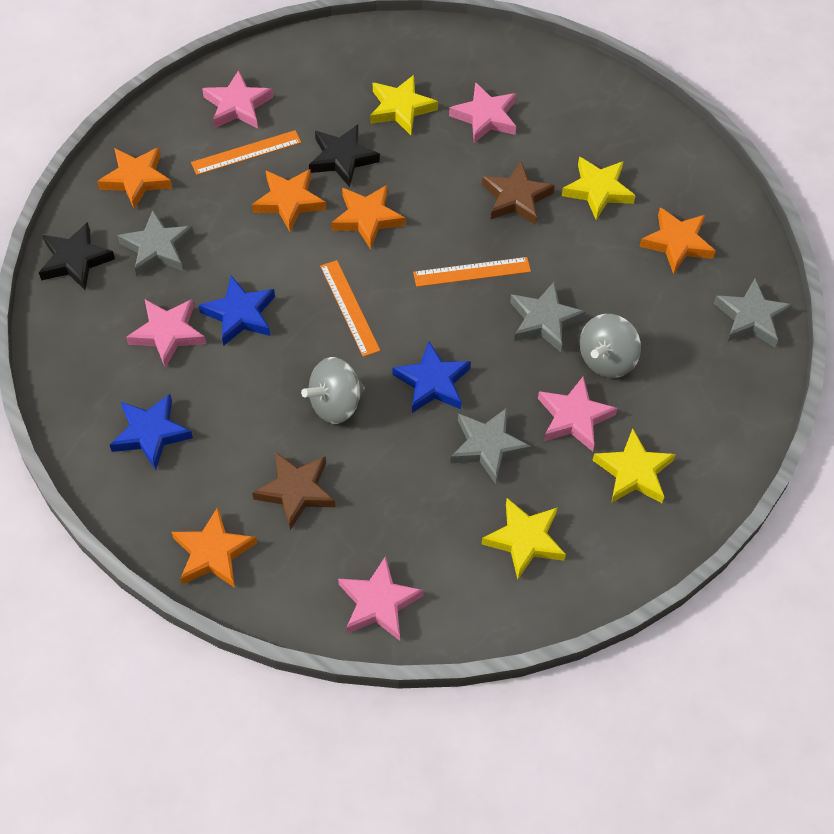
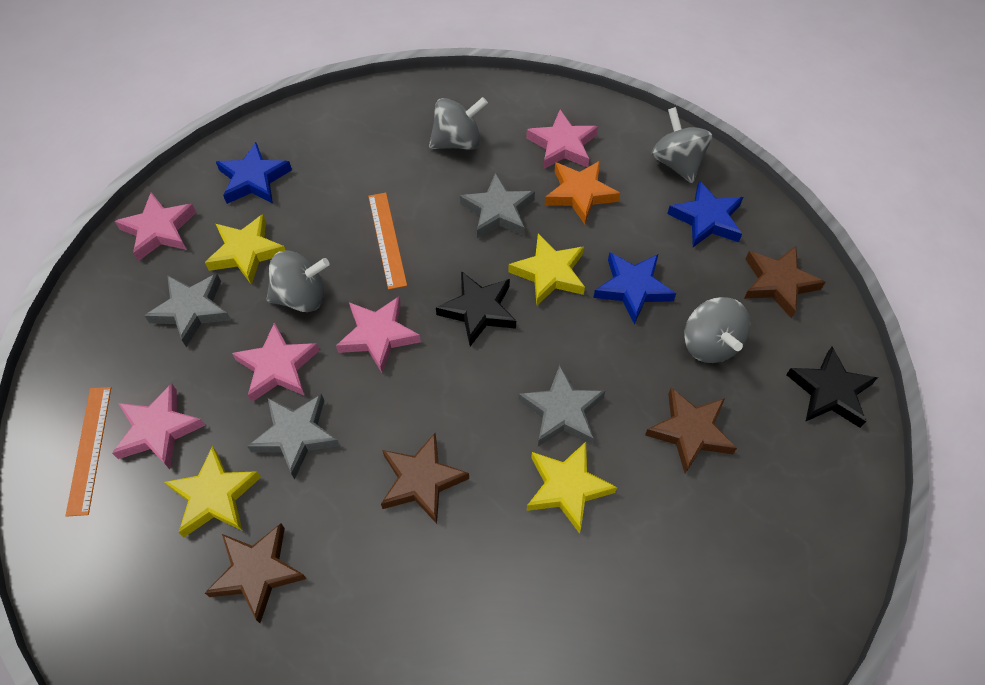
brown star: 2 -> 4
grey spinning top: 2 -> 4
orange ruler: 3 -> 2
orange star: 5 -> 1

